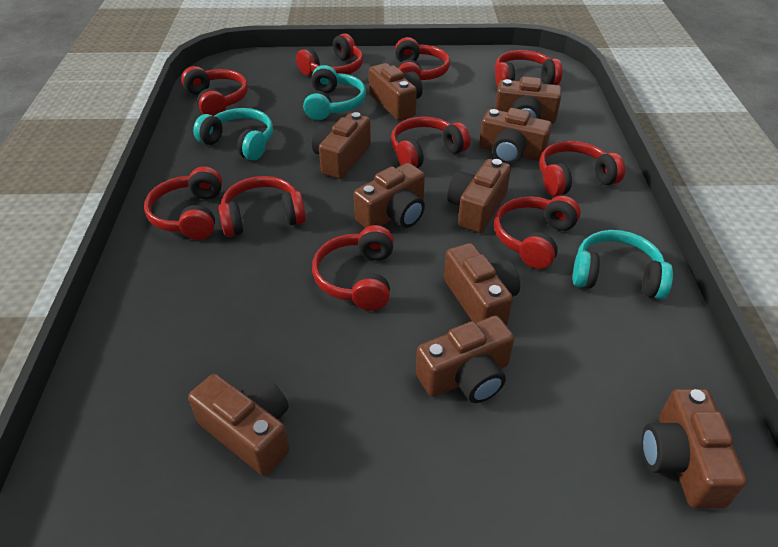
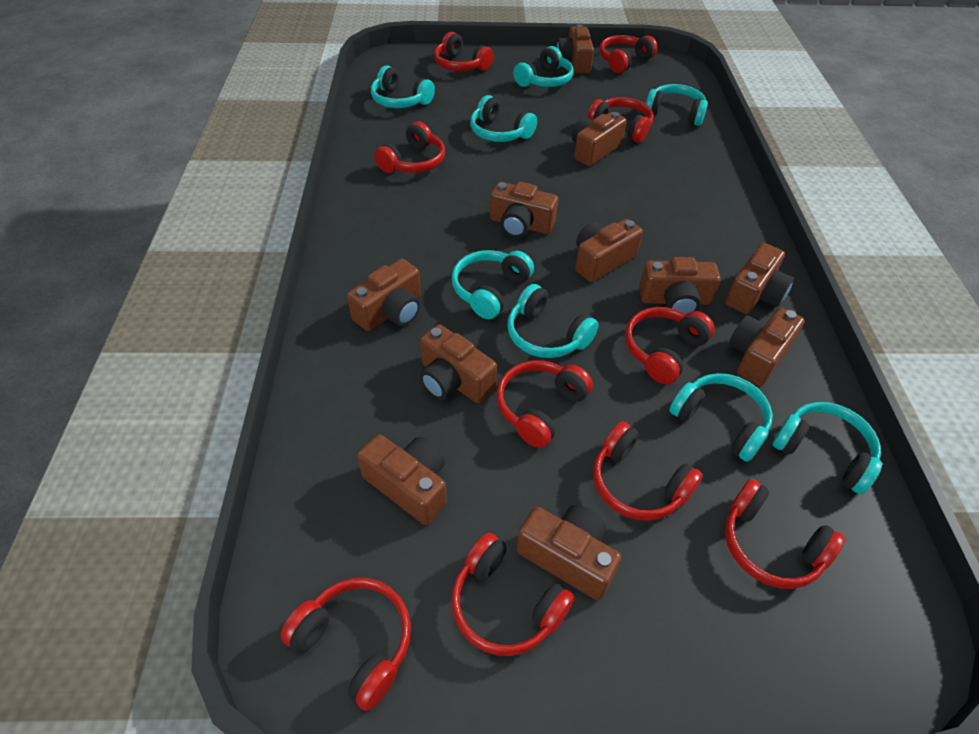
brown camera: 10 -> 11
turquoise headphones: 3 -> 8

